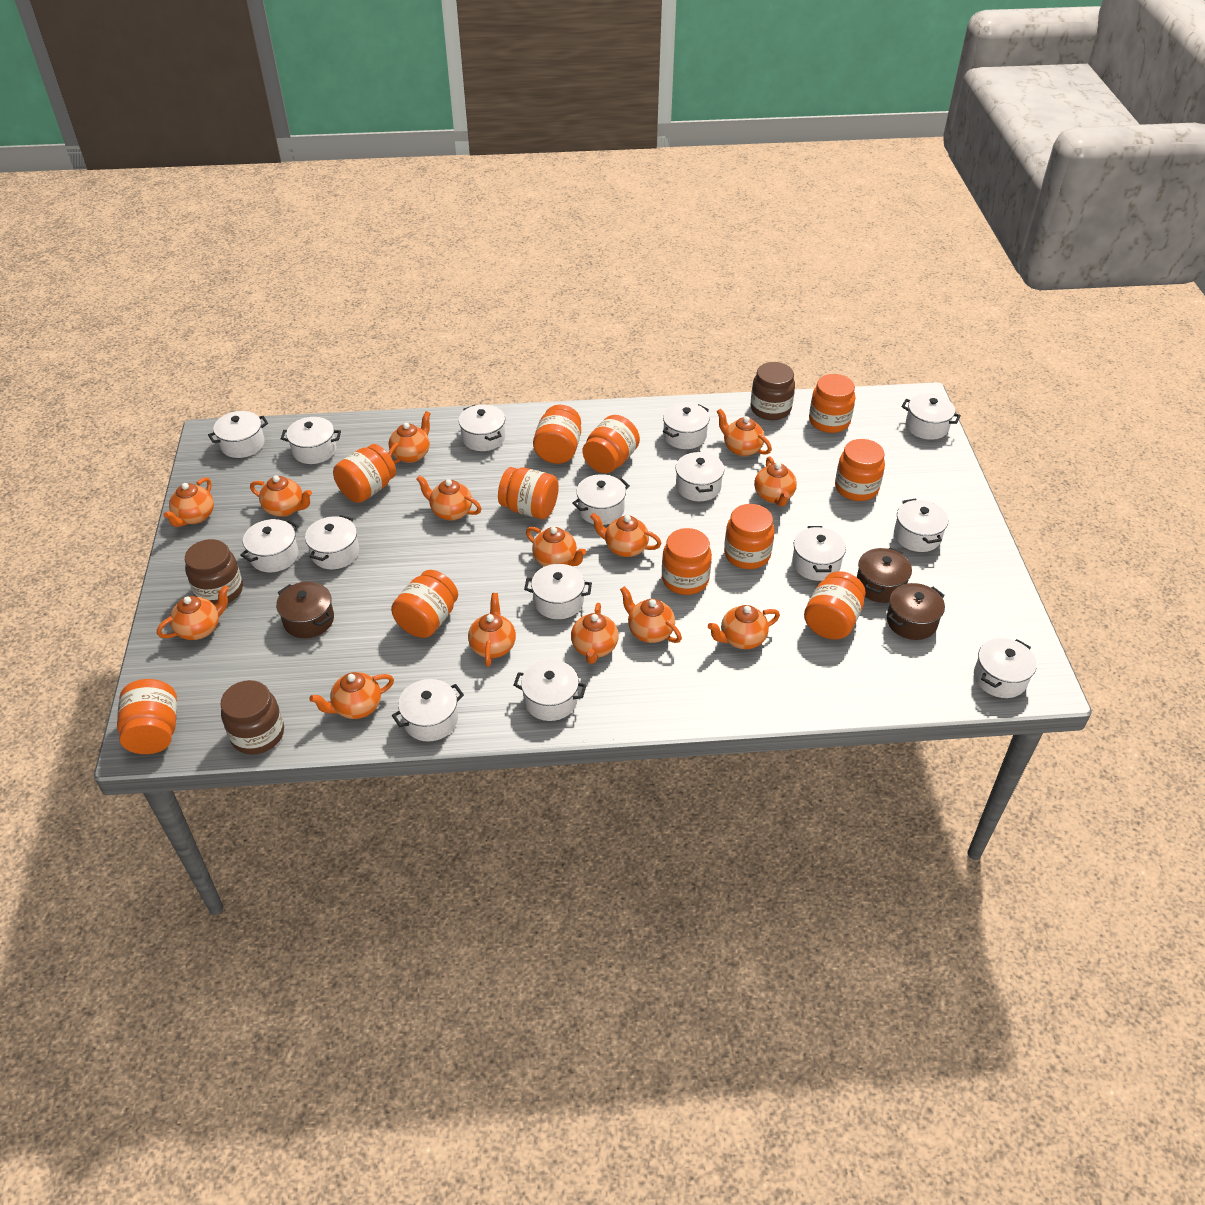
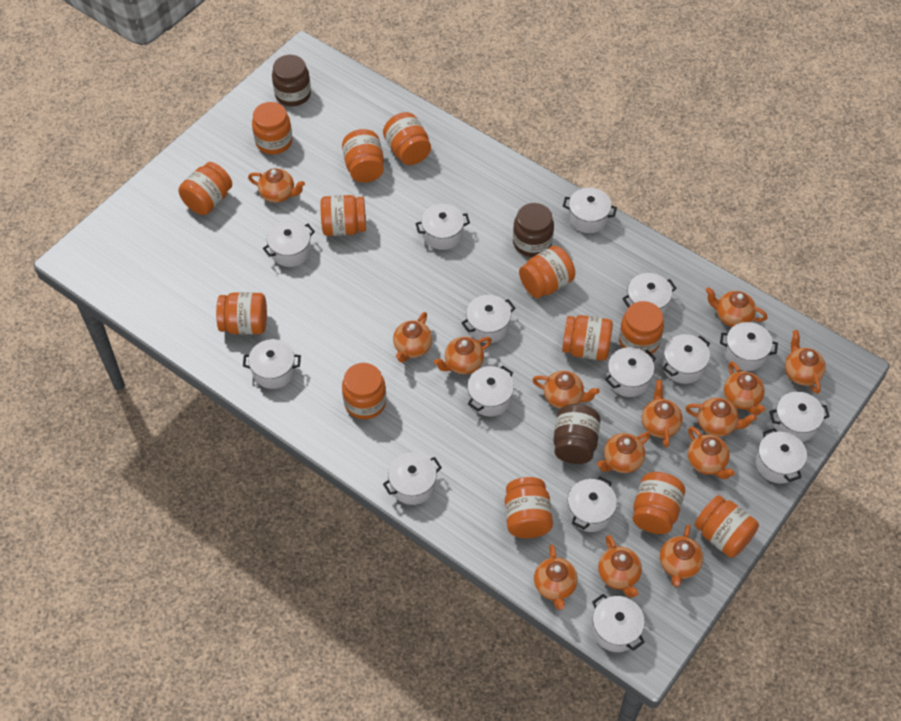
brown pot: 3 -> 0
orange jar: 11 -> 13

